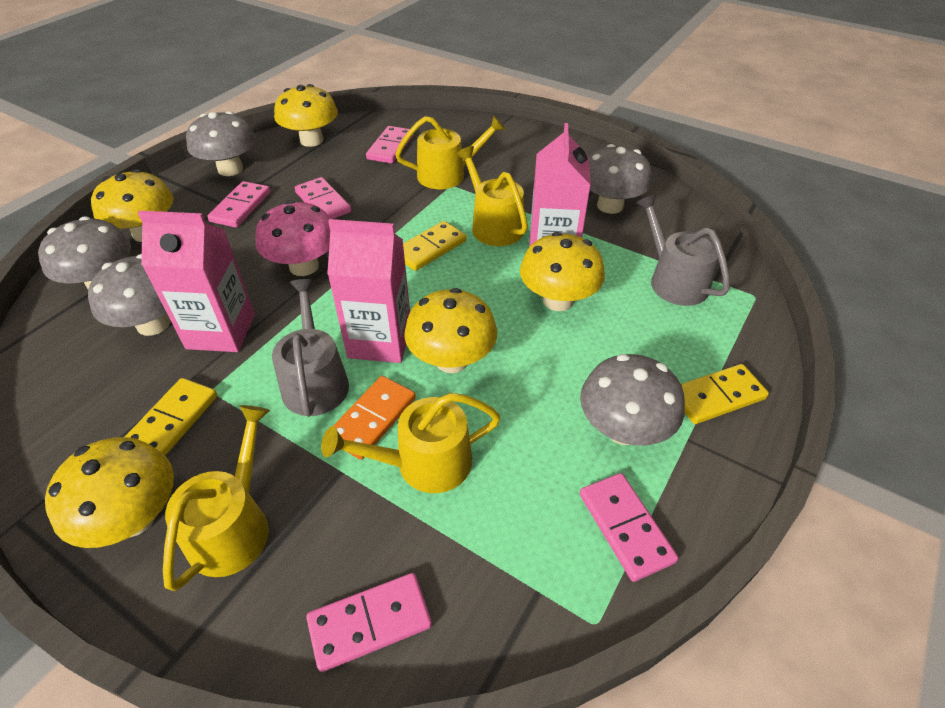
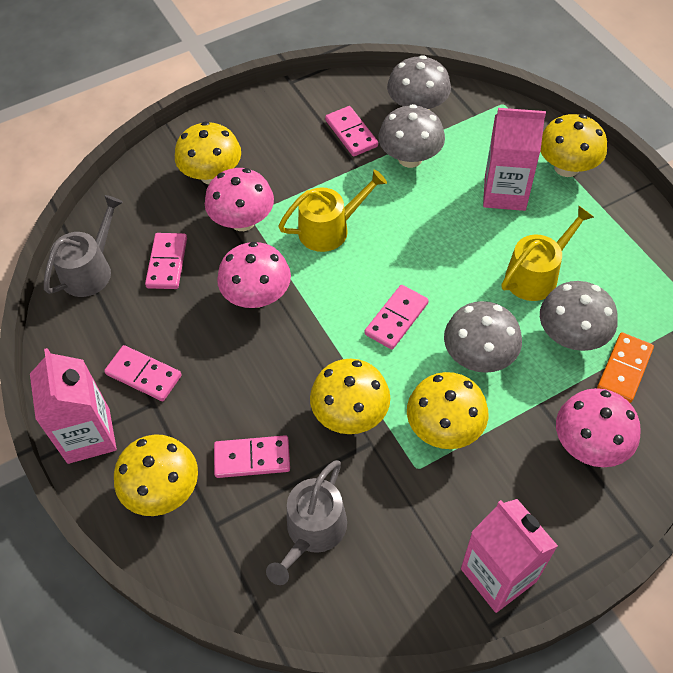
grey mushroom: 5 -> 4
pink mushroom: 1 -> 3
yellow domino: 3 -> 0
yellow watering can: 4 -> 2

